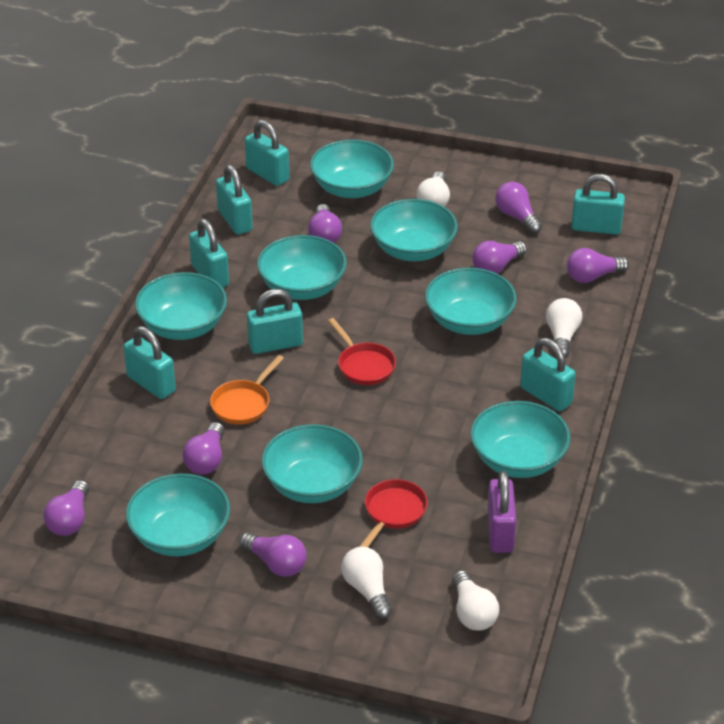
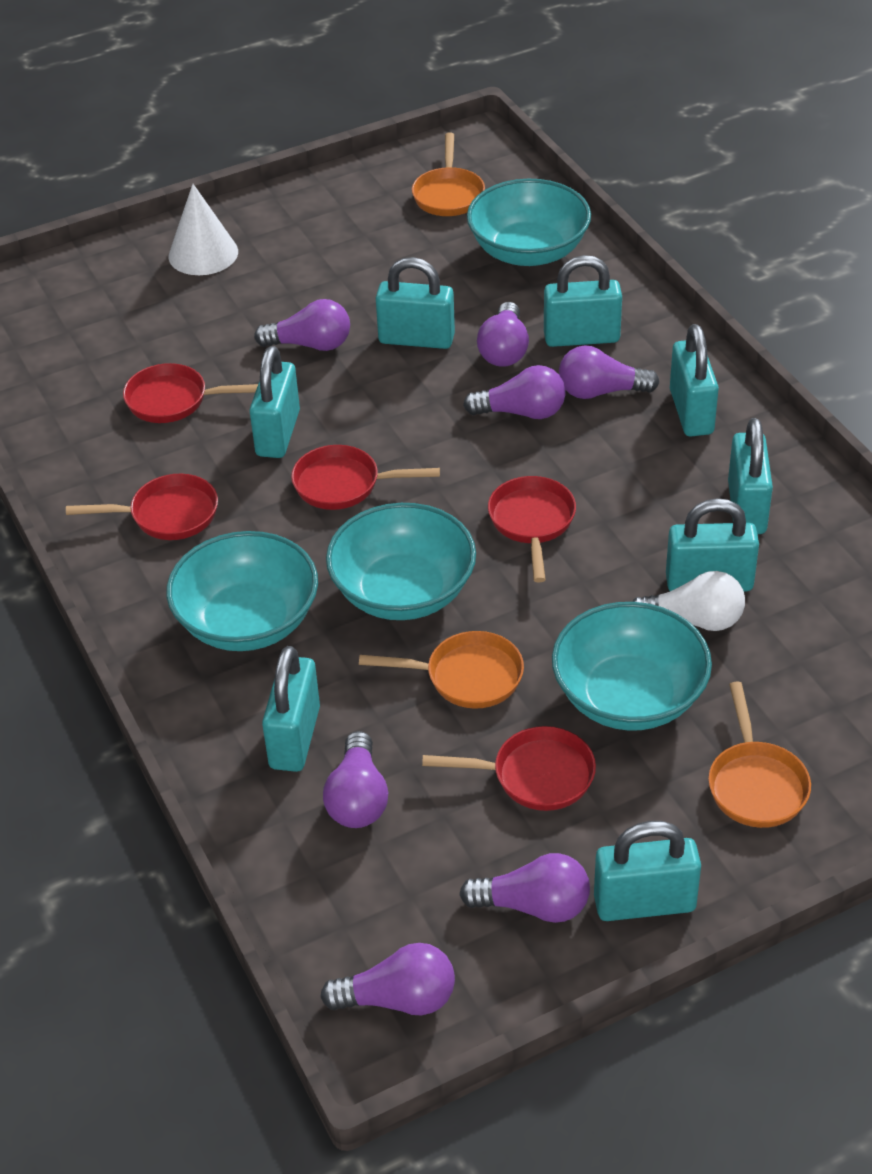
orange pan: 1 -> 3
purple padlock: 1 -> 0
red pan: 2 -> 5
turquoise bowl: 8 -> 4
turquoise padlock: 7 -> 8
white cone: 0 -> 1
white light bulb: 4 -> 1

